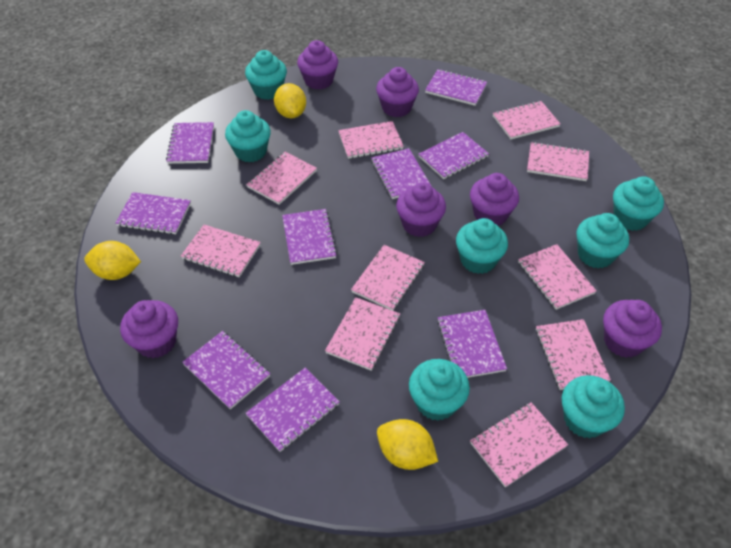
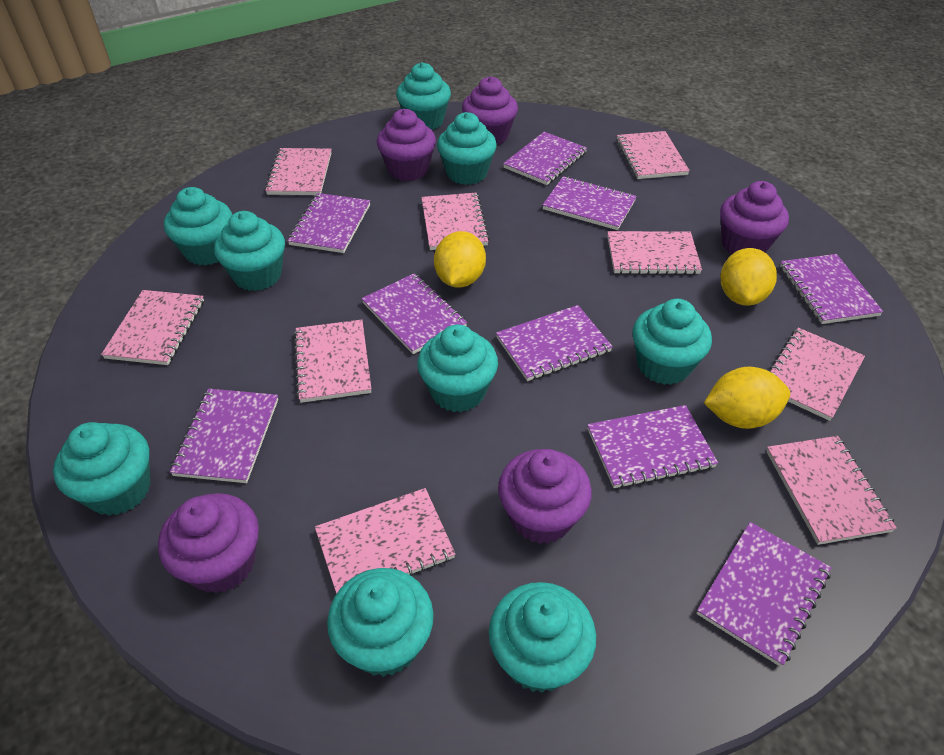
pink notebook: 10 -> 9
purple cupcake: 6 -> 5
turquoise cupcake: 7 -> 9

